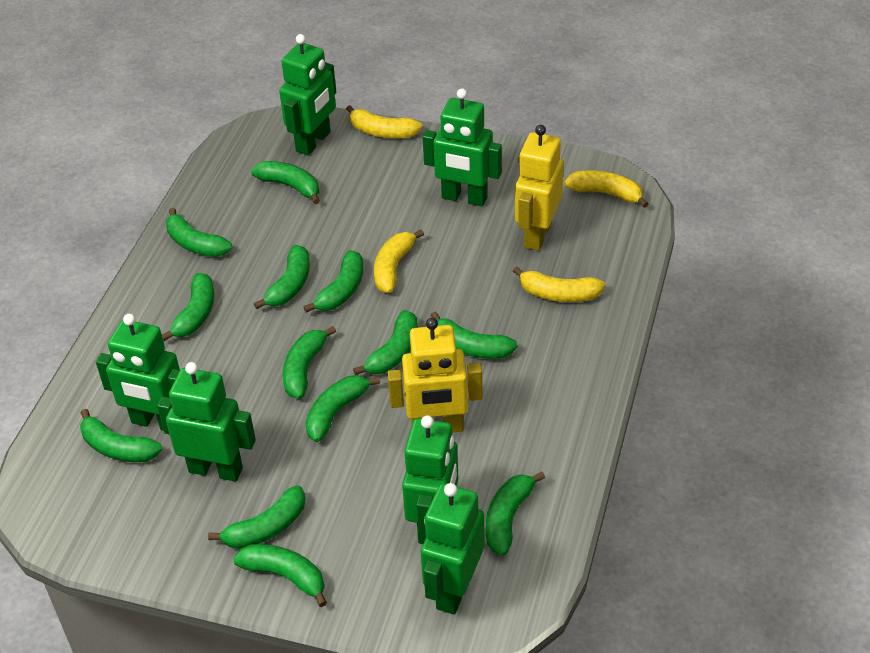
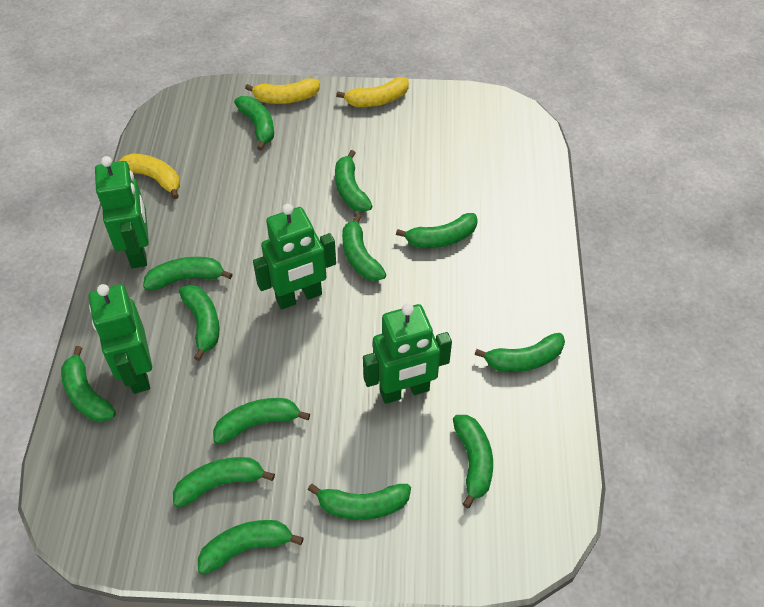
green robot: 6 -> 4
yellow banana: 4 -> 3
yellow robot: 2 -> 0

